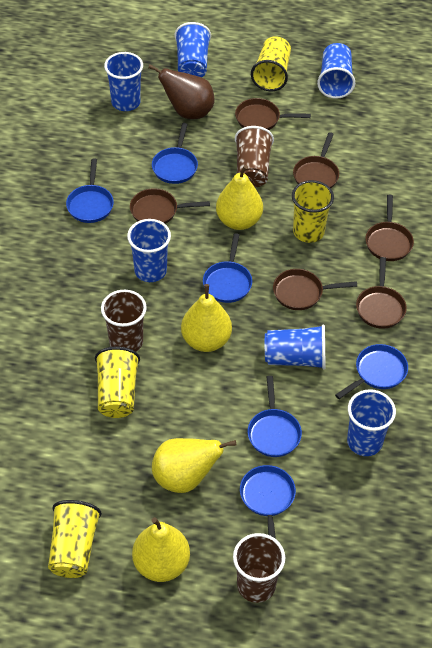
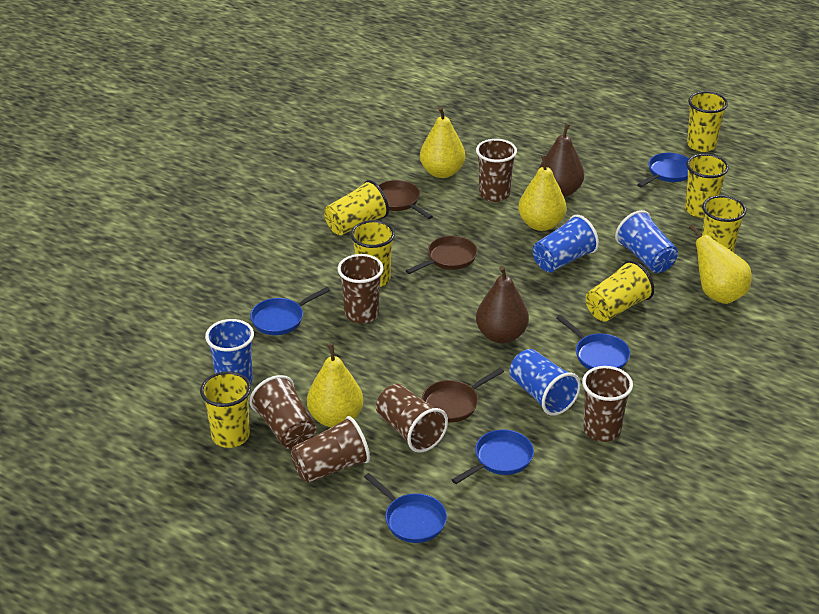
blue cup: 6 -> 4
blue pan: 6 -> 5
brown cup: 3 -> 6
brown pan: 6 -> 3
brown pear: 1 -> 2
yellow cup: 4 -> 7

